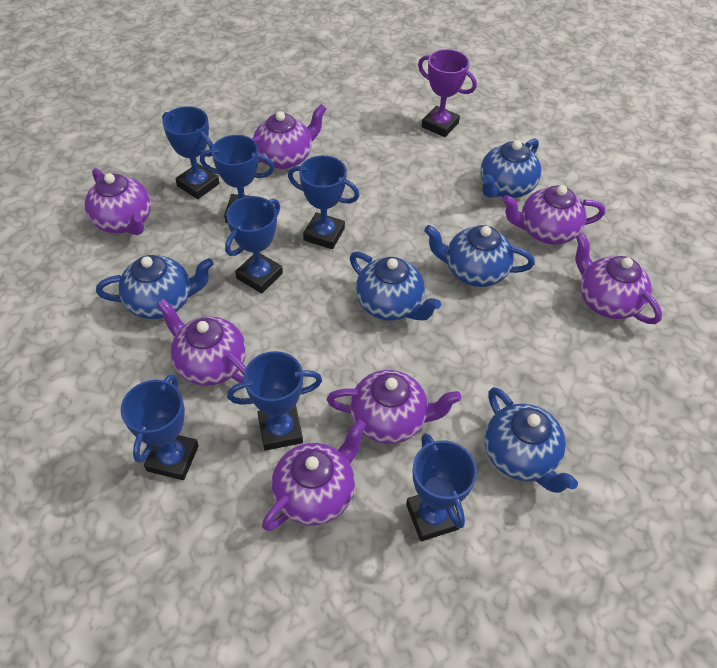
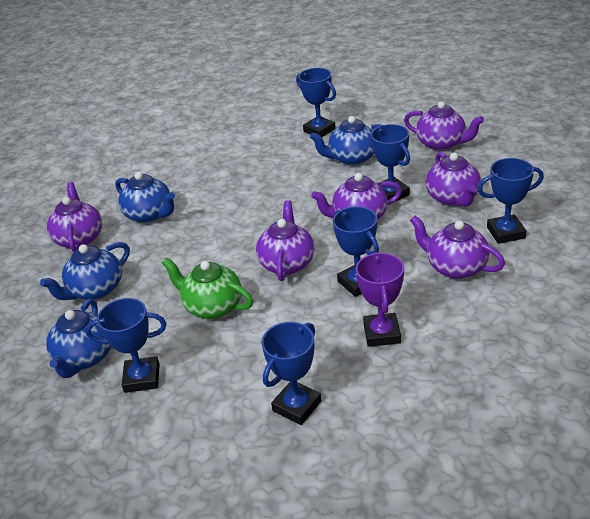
blue teapot: 5 -> 4
blue trophy: 7 -> 6
green teapot: 0 -> 1
purple teapot: 7 -> 6

